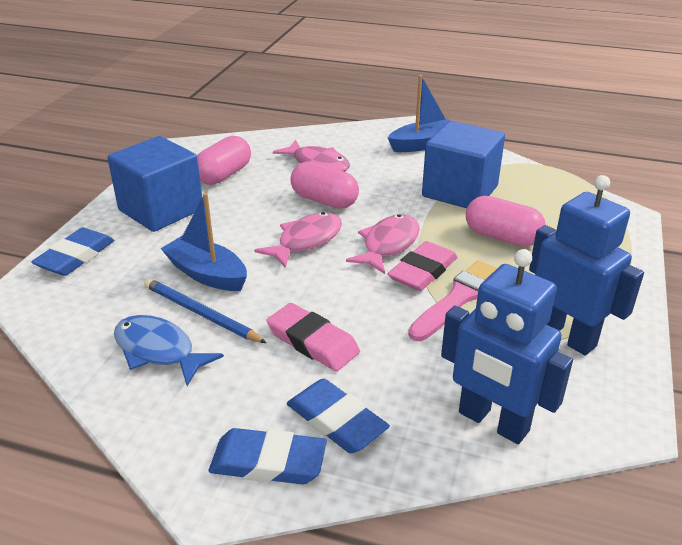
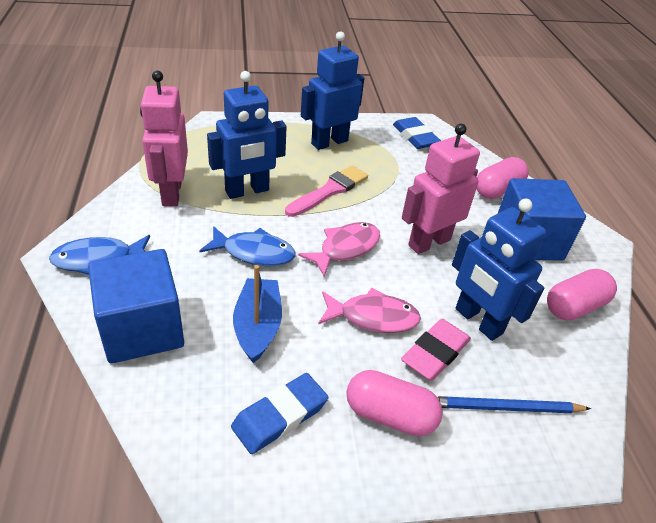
blue boat: 2 -> 1
blue eraser: 3 -> 2
blue fish: 1 -> 2
blue robot: 2 -> 3
pink eraser: 2 -> 1
pink fish: 3 -> 2
pink robot: 0 -> 2

